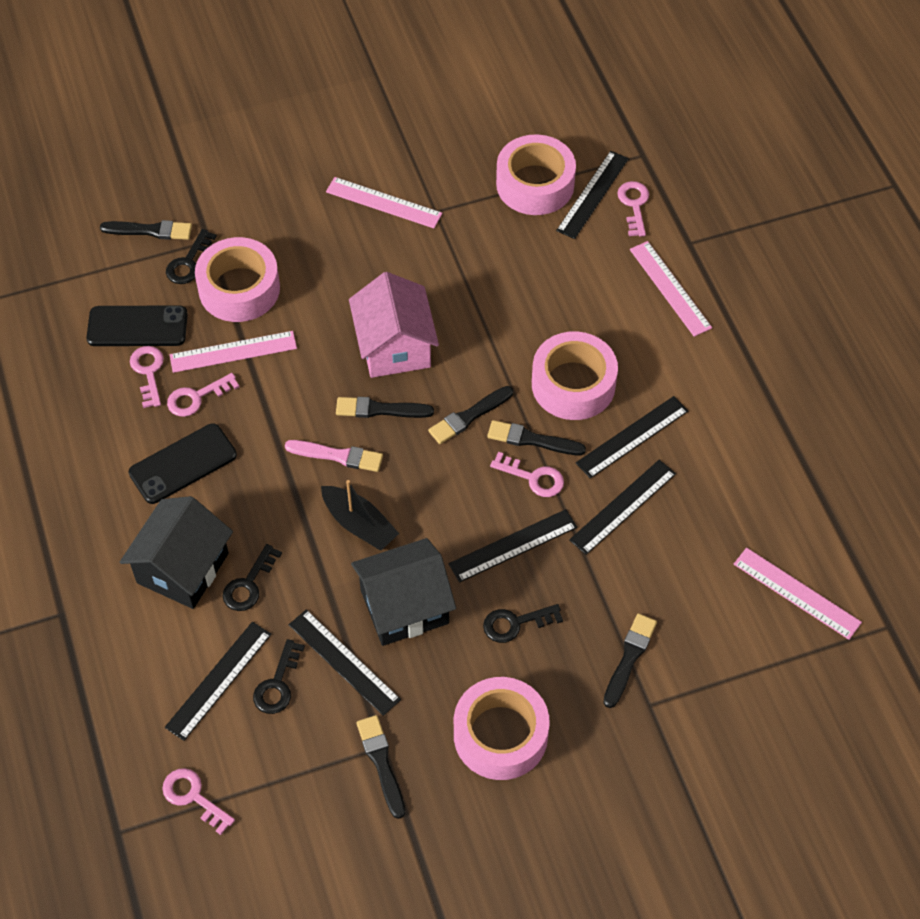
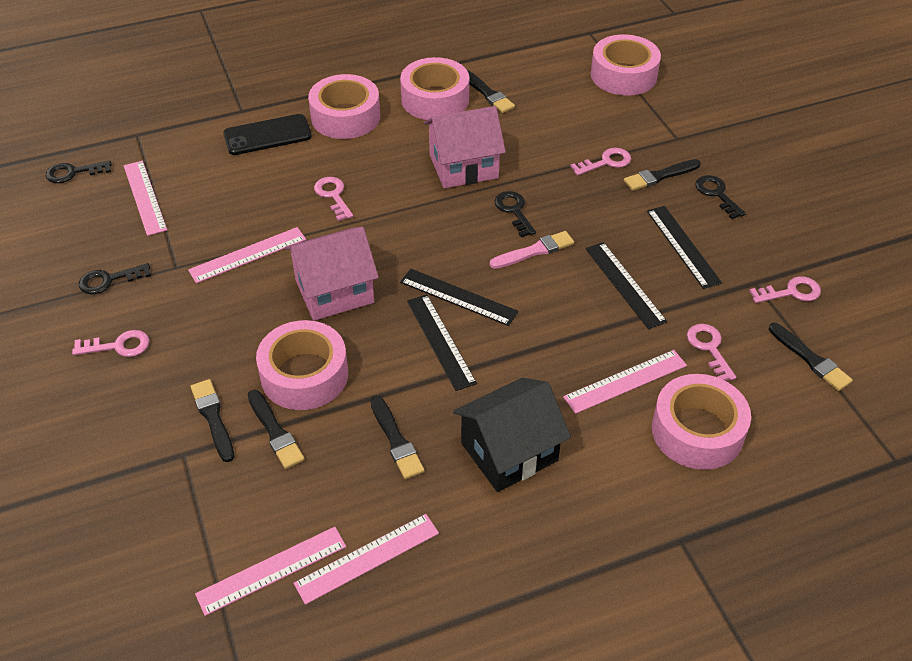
black boat: 1 -> 0
black house: 2 -> 1
black phone: 2 -> 1
black ruler: 6 -> 4
pink house: 1 -> 2
pink ruler: 4 -> 5
pink tape: 4 -> 5

